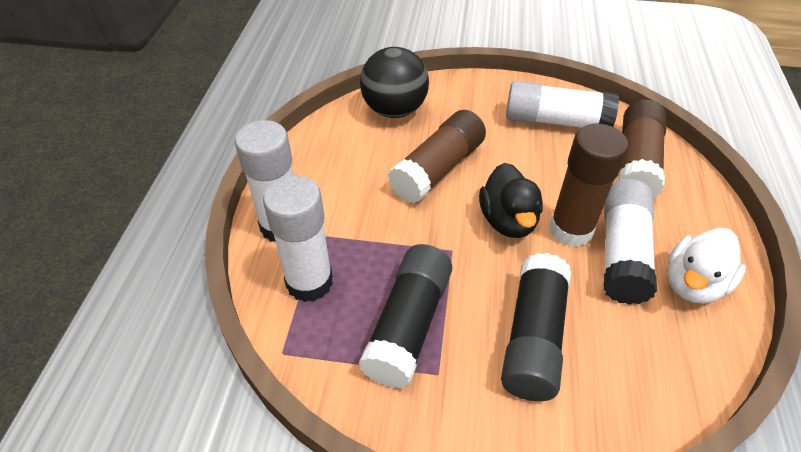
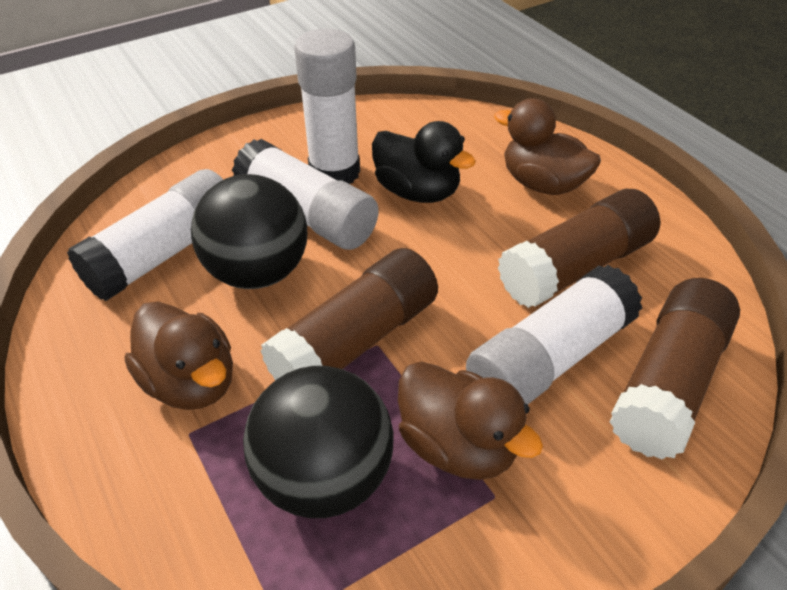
black ball: 1 -> 2
black glue stick: 2 -> 0
brown duck: 0 -> 3
white duck: 1 -> 0

